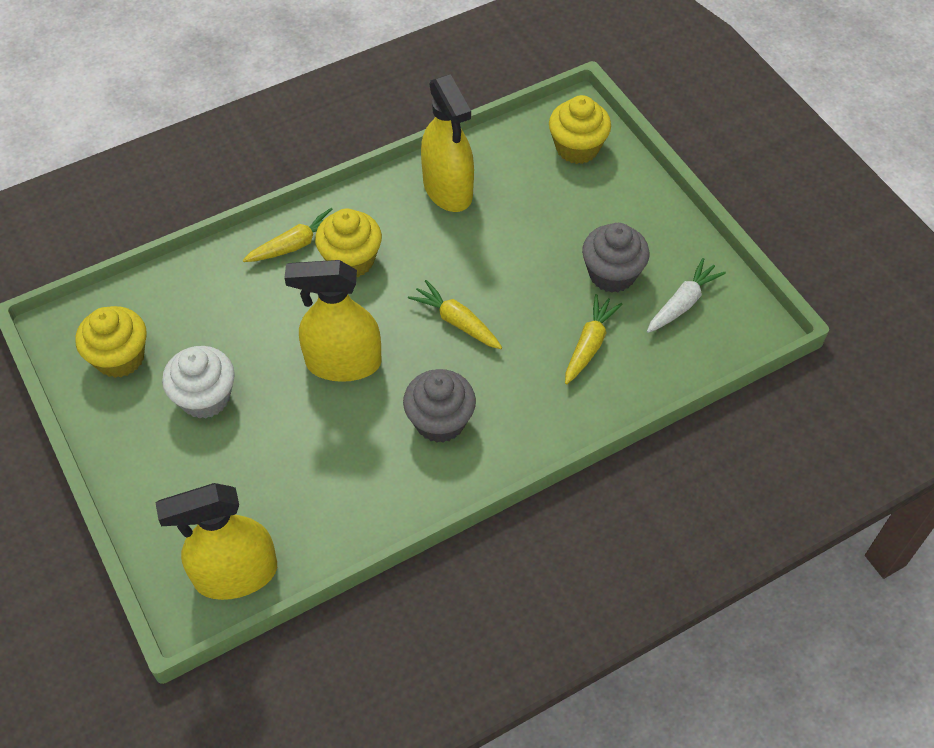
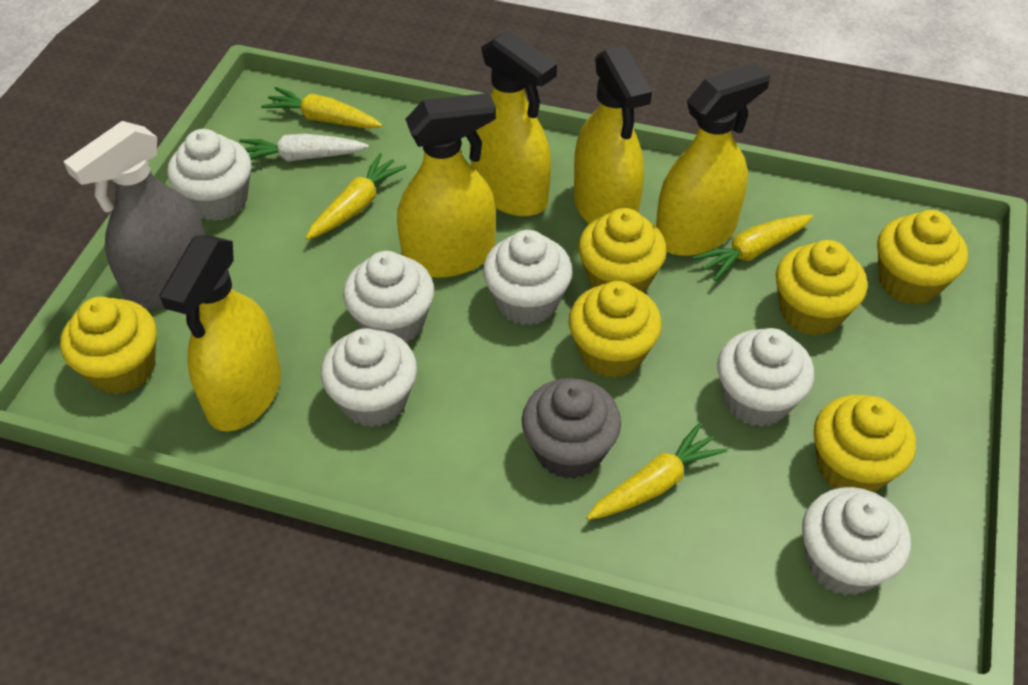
grey cupcake: 2 -> 1
grey spray bottle: 0 -> 1
white cupcake: 1 -> 6
yellow carrot: 3 -> 4
yellow cupcake: 3 -> 6
yellow spray bottle: 3 -> 5

